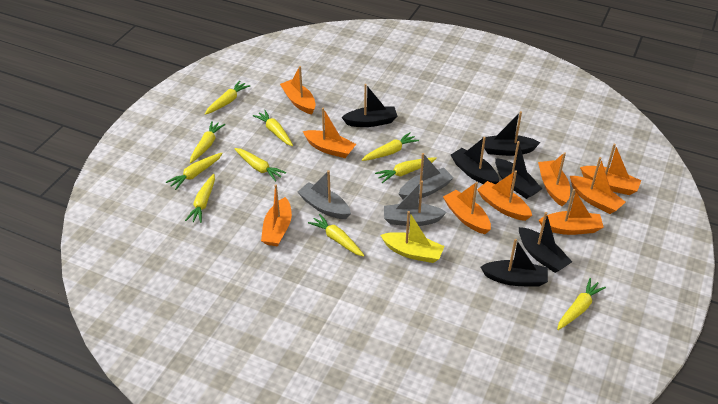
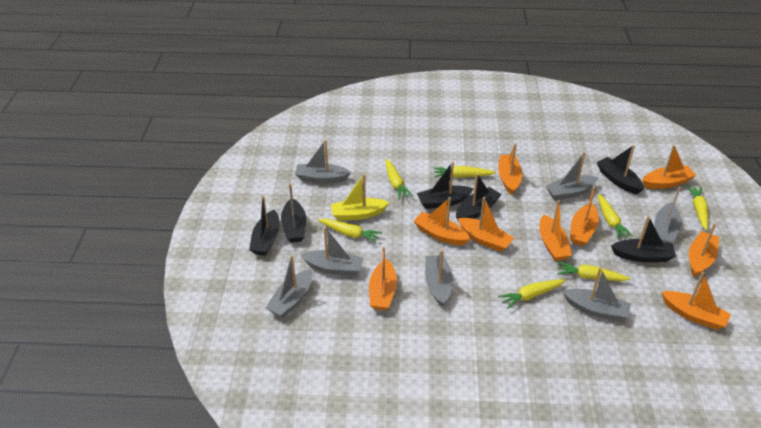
grey boat: 3 -> 7
yellow carrot: 10 -> 7

